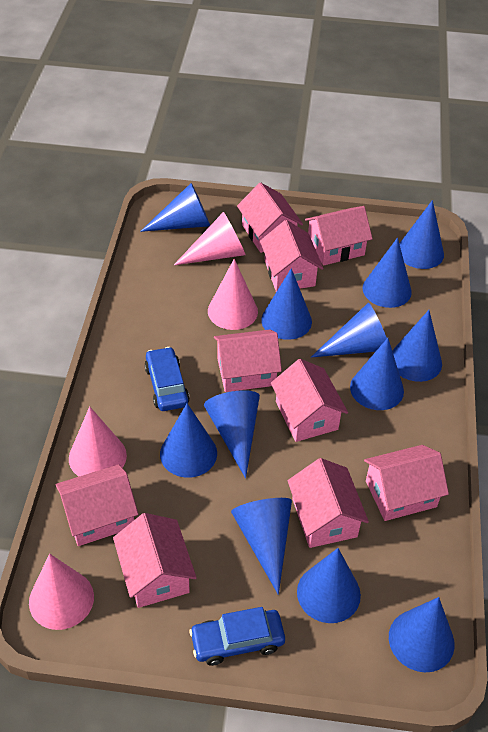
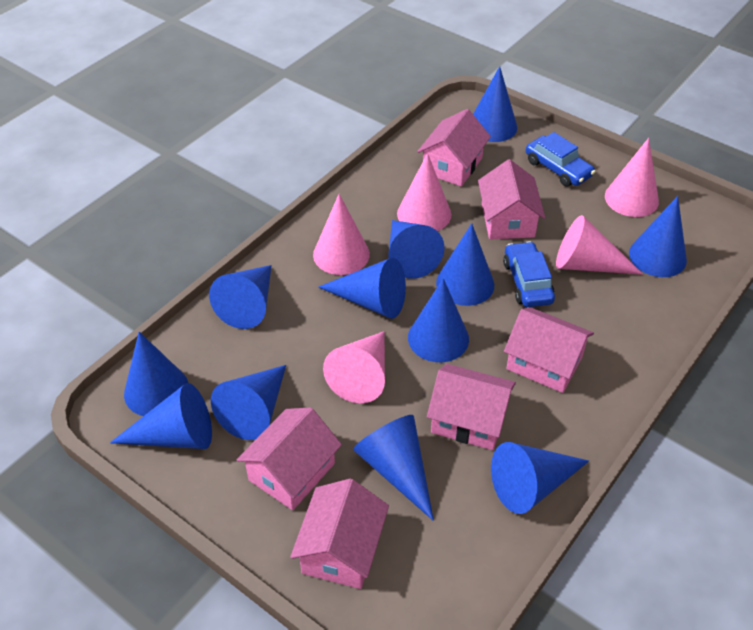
pink cone: 4 -> 5
pink house: 9 -> 6

